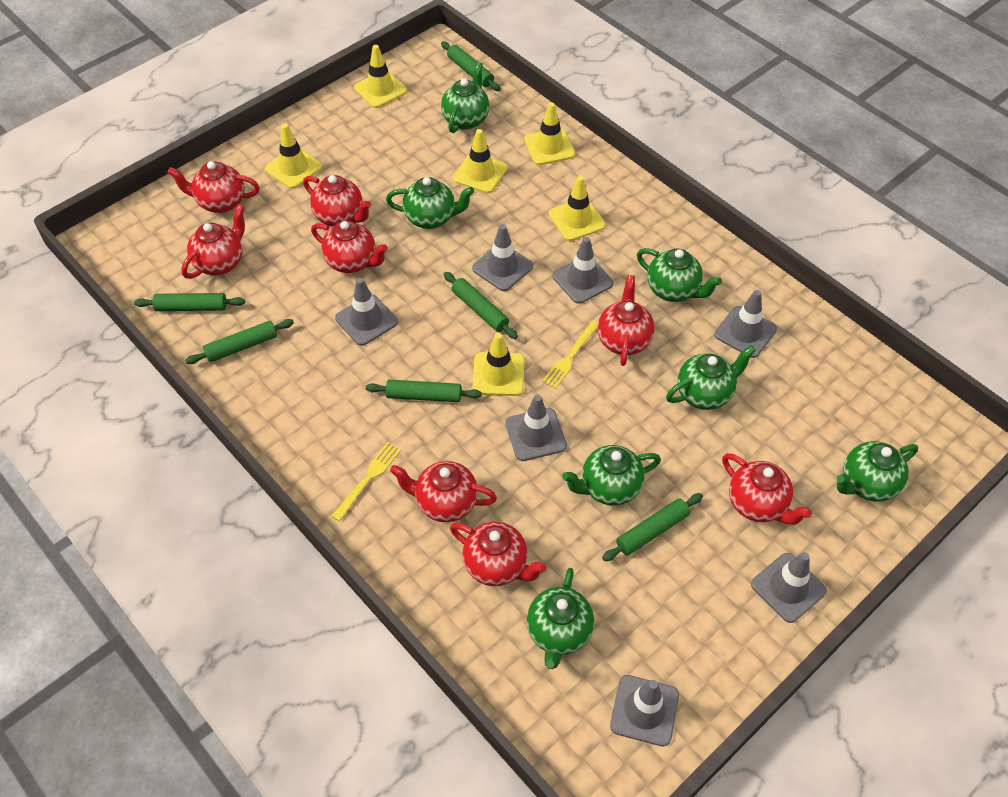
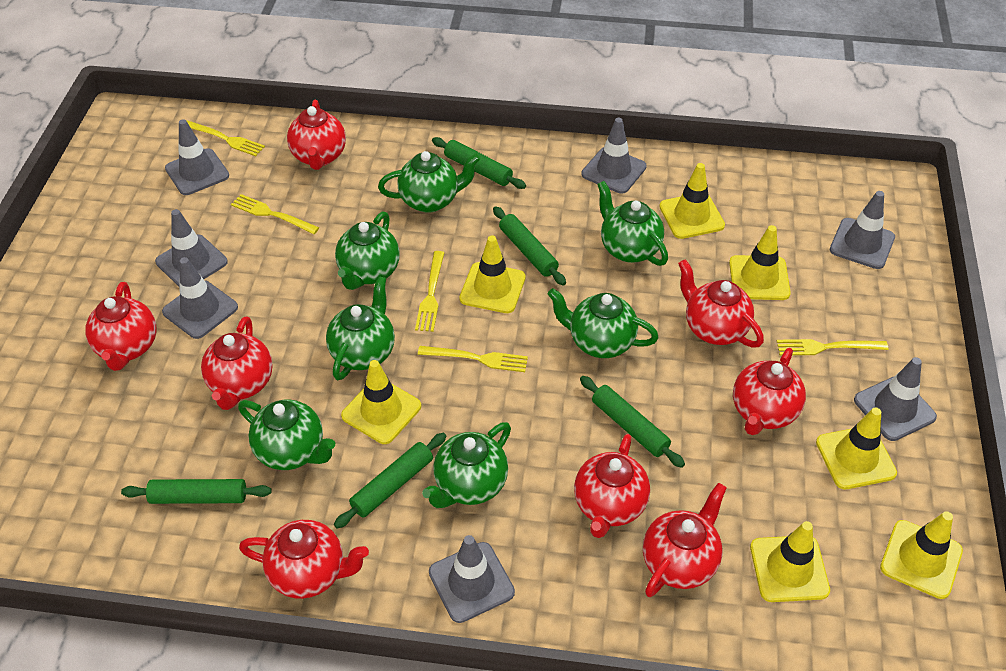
green rolling pin: 6 -> 5
yellow fork: 2 -> 5
yellow traffic cone: 6 -> 7

